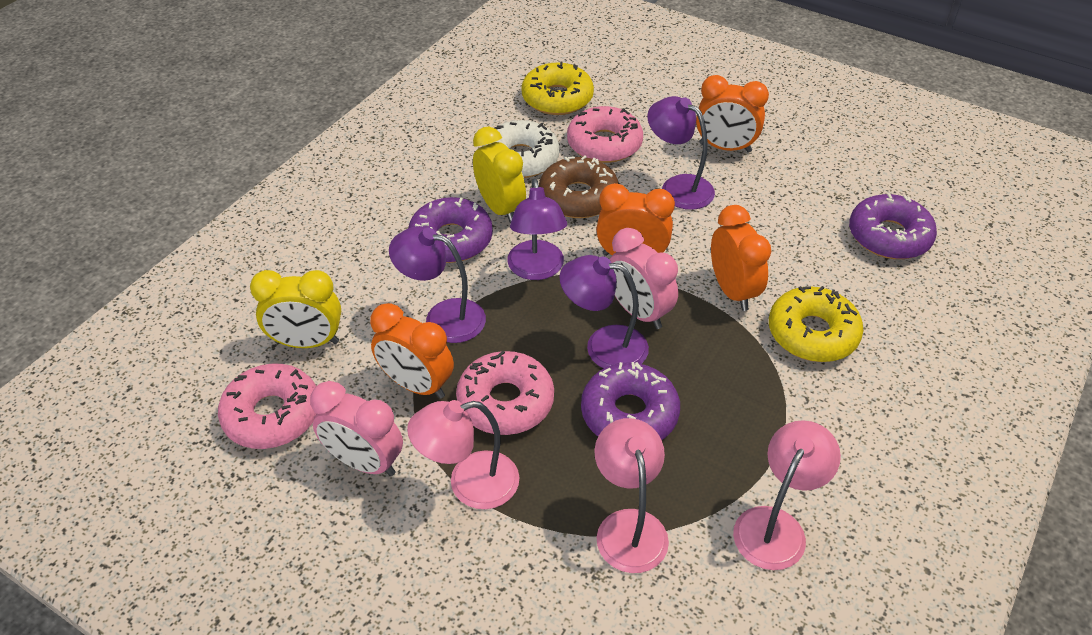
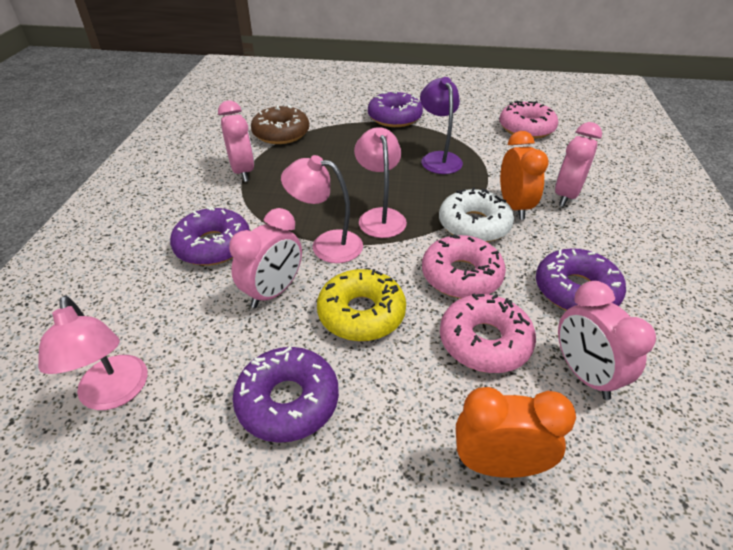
orange clock: 4 -> 2
pink clock: 2 -> 4
purple donut: 3 -> 4
purple lamp: 4 -> 1
yellow clock: 2 -> 0
yellow donut: 2 -> 1

